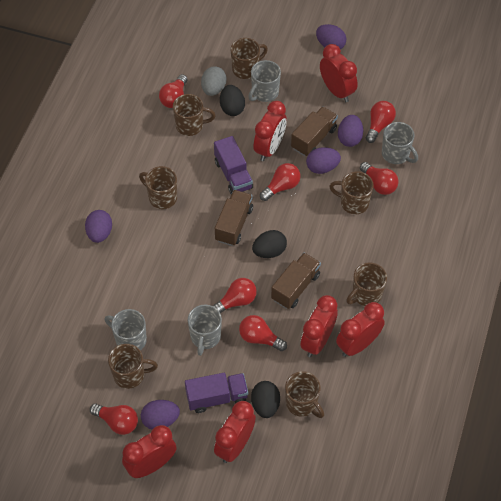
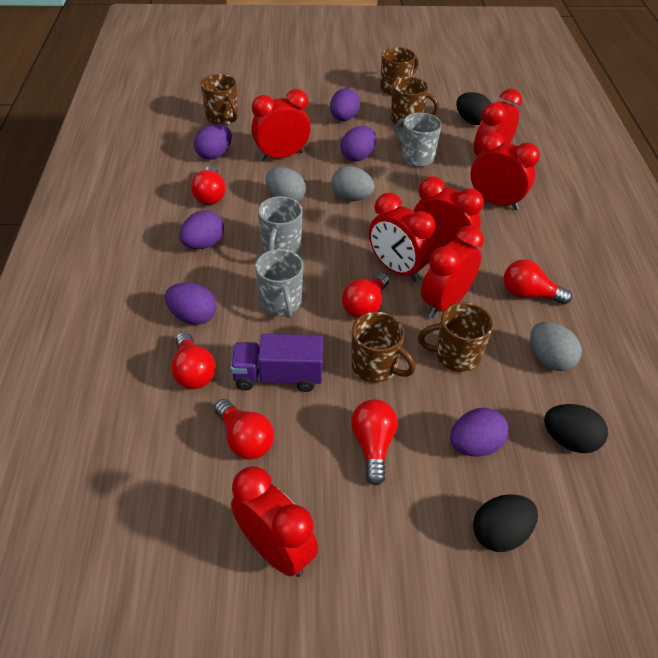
brown mug: 7 -> 5
brown truck: 3 -> 0
grey egg: 1 -> 3
grey mug: 4 -> 3
purple egg: 5 -> 6
purple truck: 2 -> 1
red clock: 6 -> 7
red light bulb: 7 -> 6

